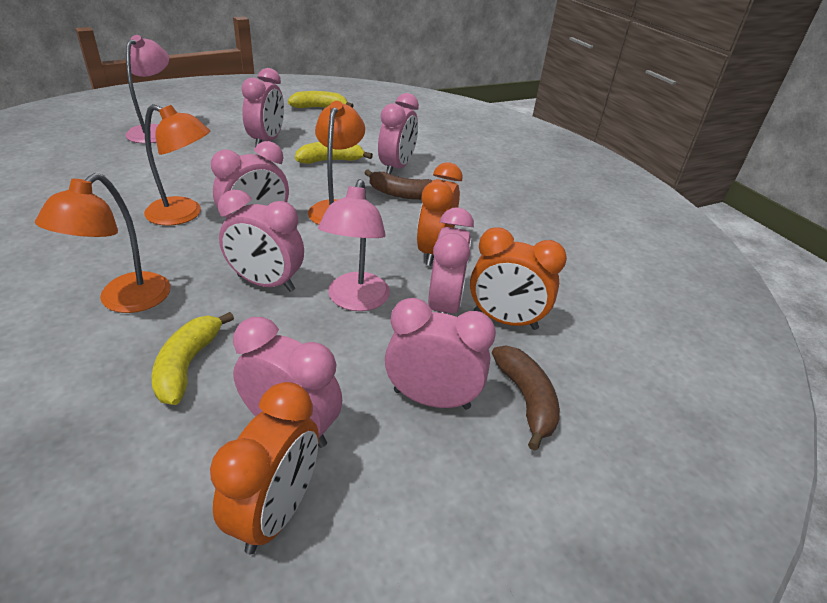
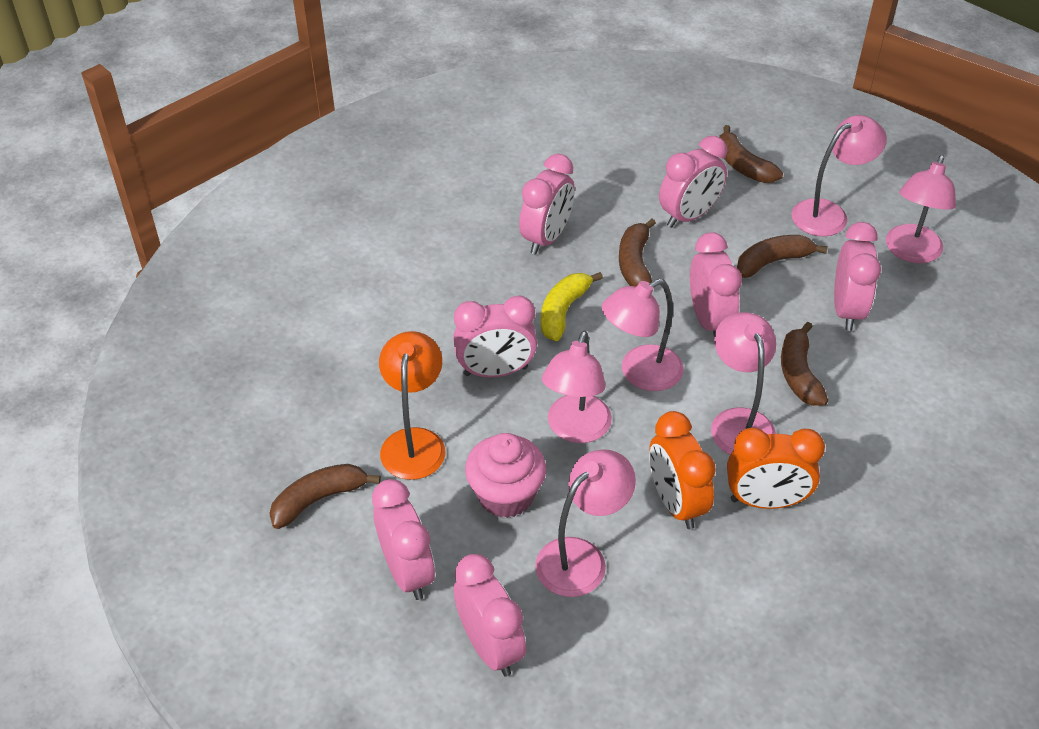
brown banana: 2 -> 5
orange clock: 3 -> 2
orange lamp: 3 -> 1
pink cupcake: 0 -> 1
pink lamp: 2 -> 6
yellow banana: 3 -> 1

